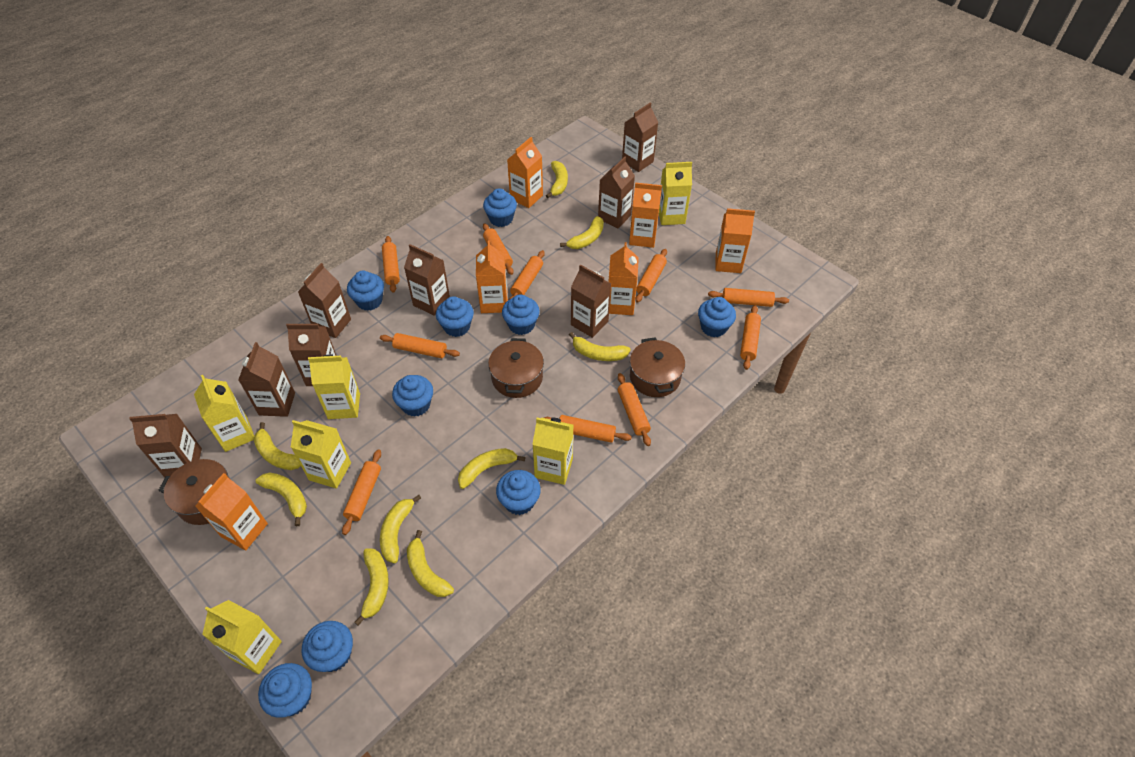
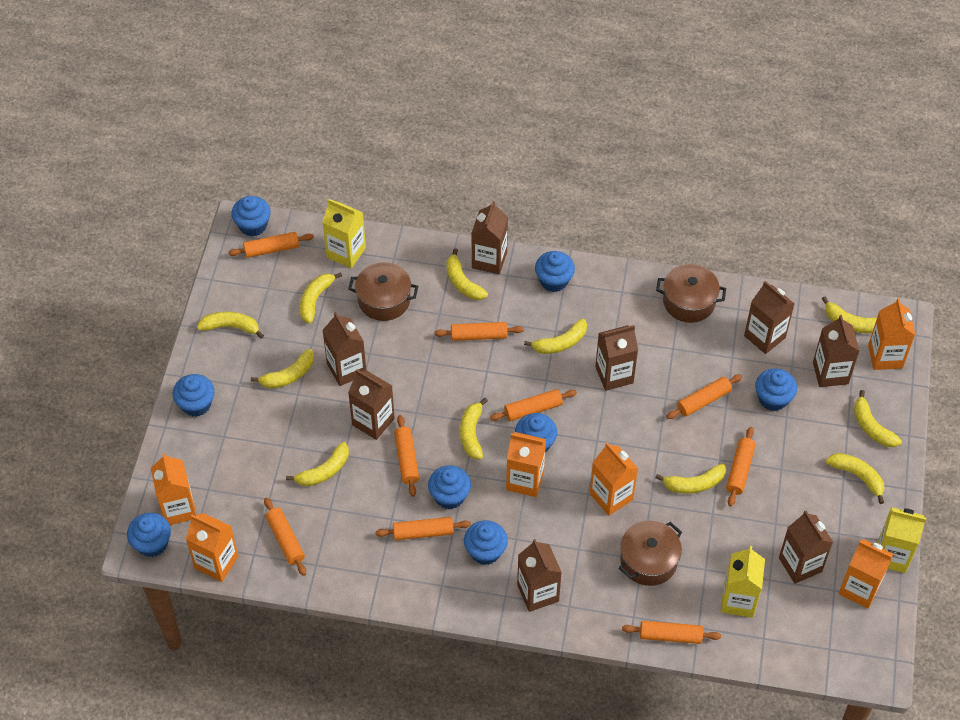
blue cupcake: 9 -> 8
orange rolling pin: 10 -> 9
yellow banana: 9 -> 11
yellow carton: 6 -> 3

